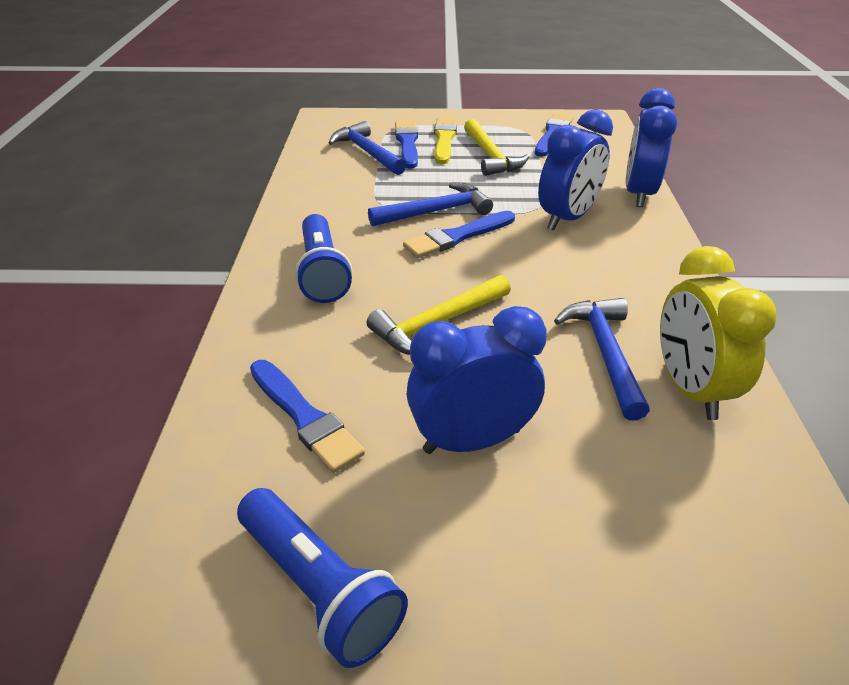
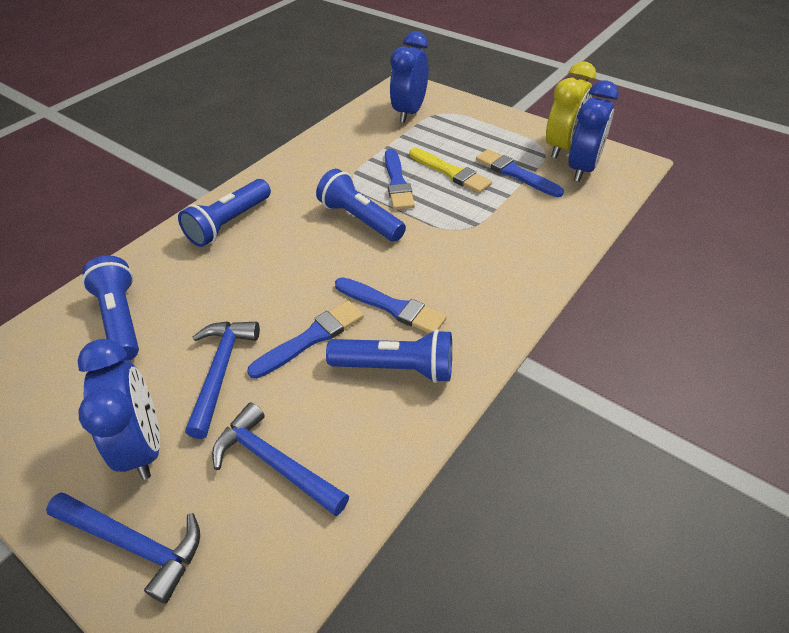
blue flashlight: 2 -> 4
yellow hammer: 2 -> 0

